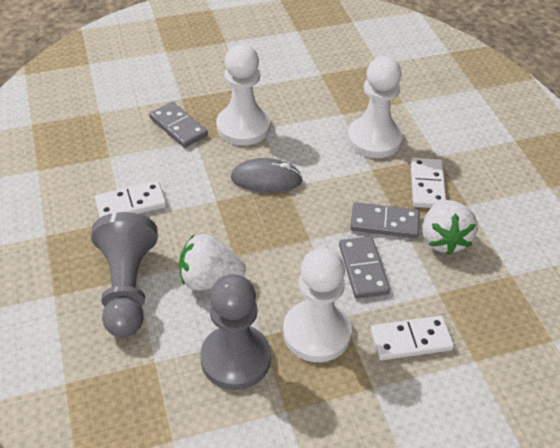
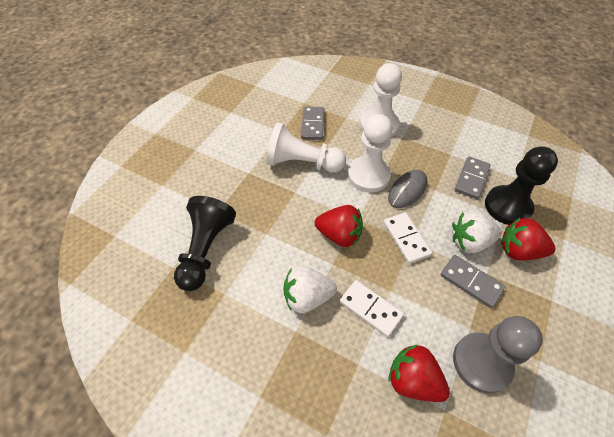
black pawn: 0 -> 2
grey pawn: 2 -> 1
red strawberry: 0 -> 3
white domino: 3 -> 2

